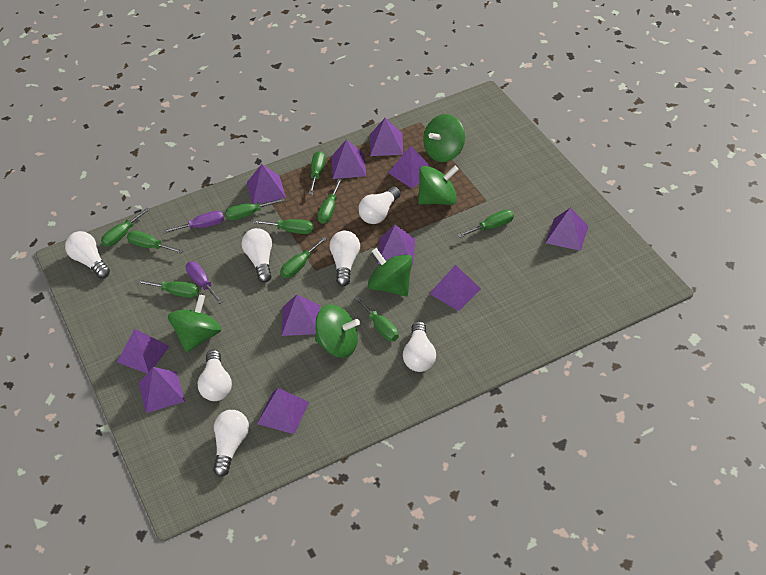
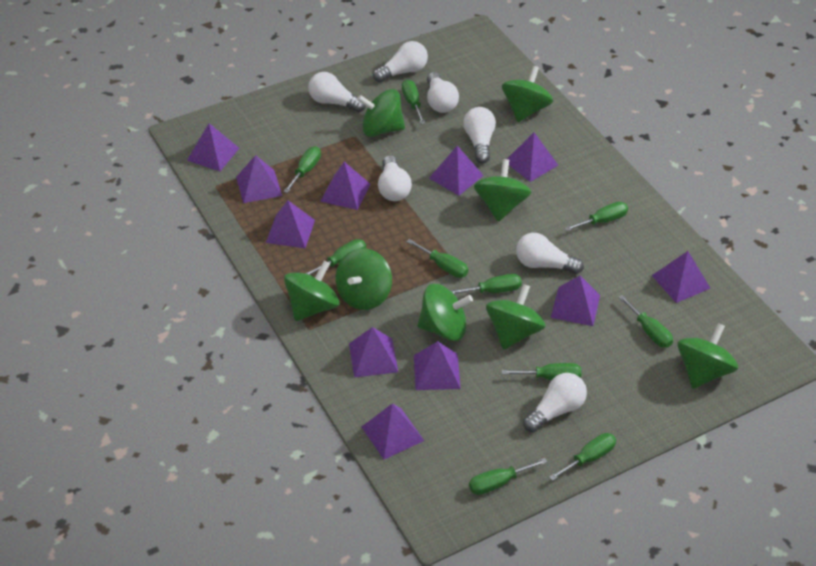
green spinning top: 5 -> 8
purple screwdriver: 2 -> 0

